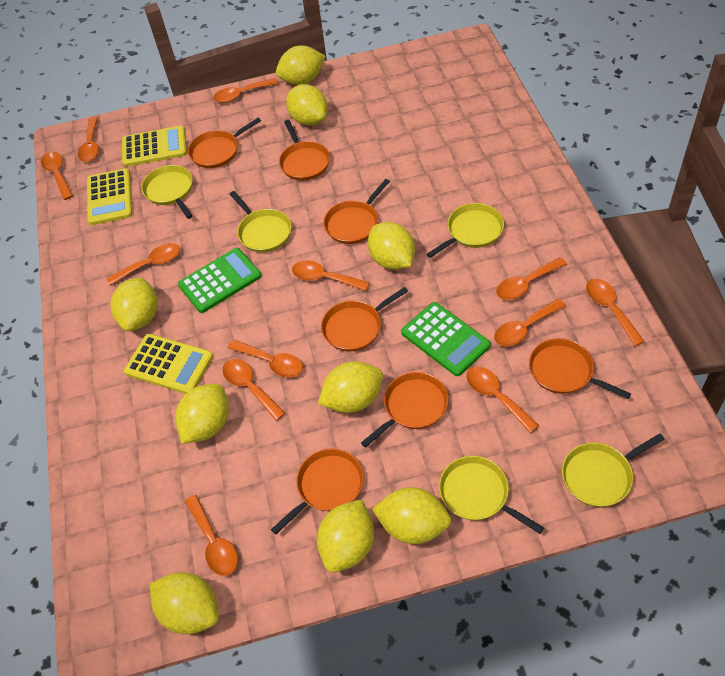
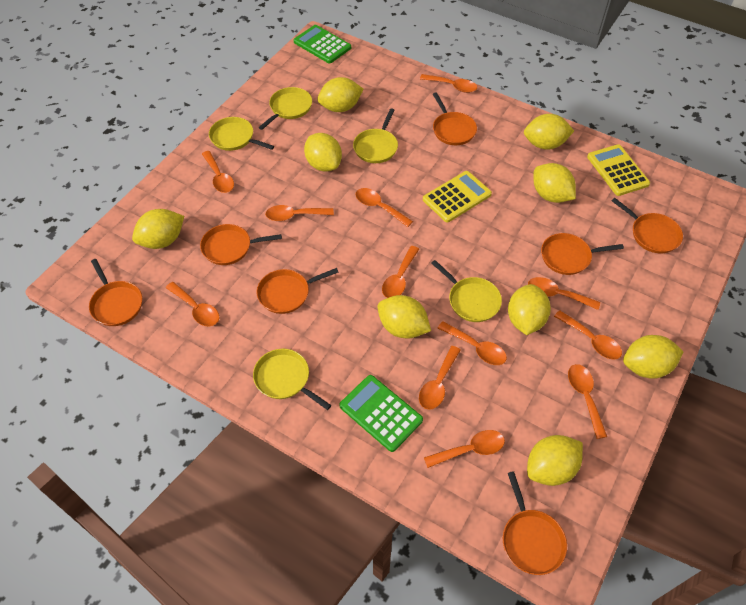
yellow calculator: 3 -> 2

